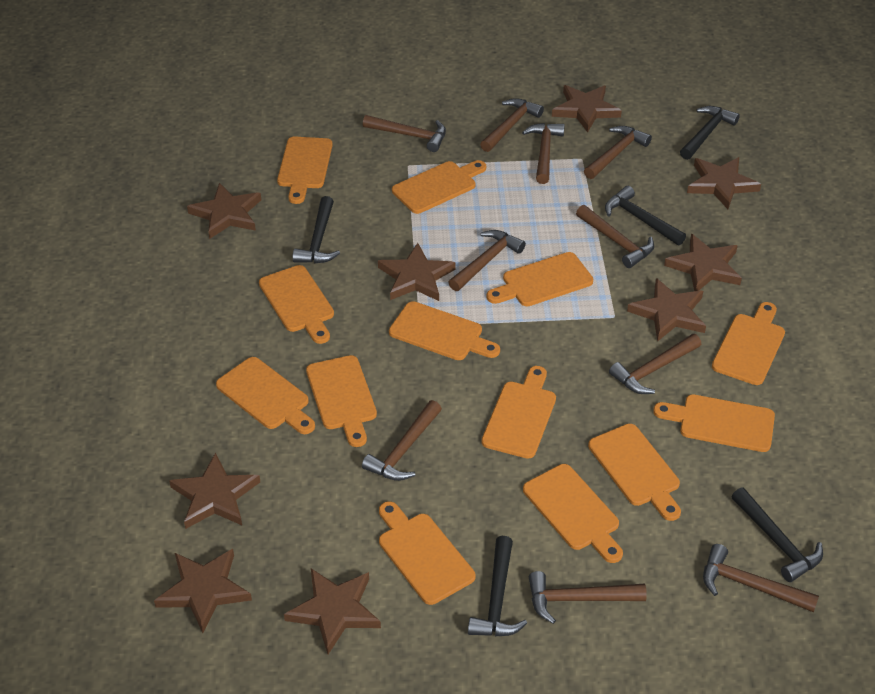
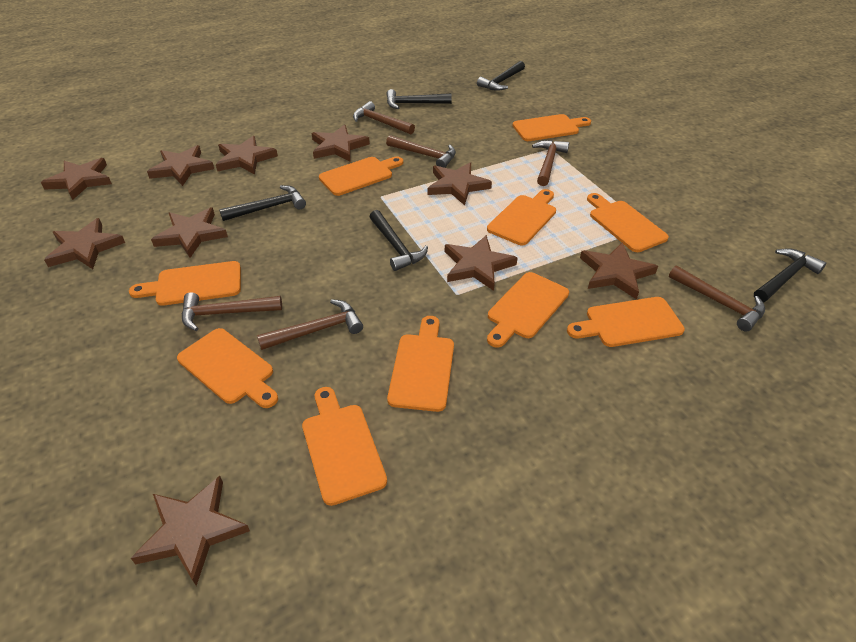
brown hammer: 10 -> 6
brown star: 9 -> 10
orange cutting board: 13 -> 10

